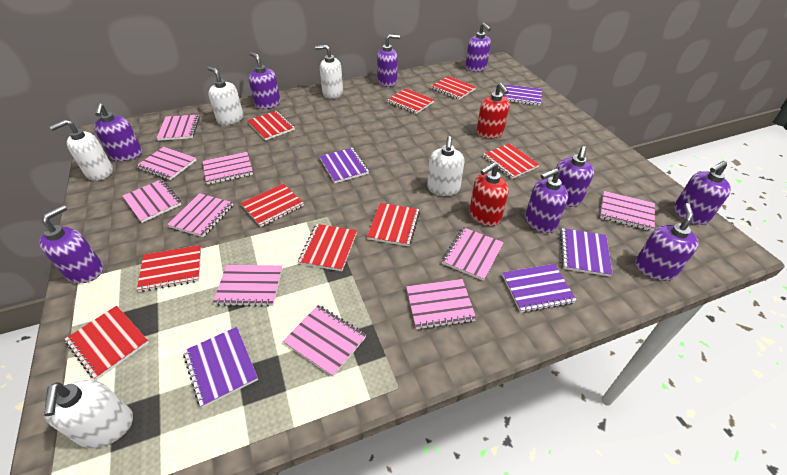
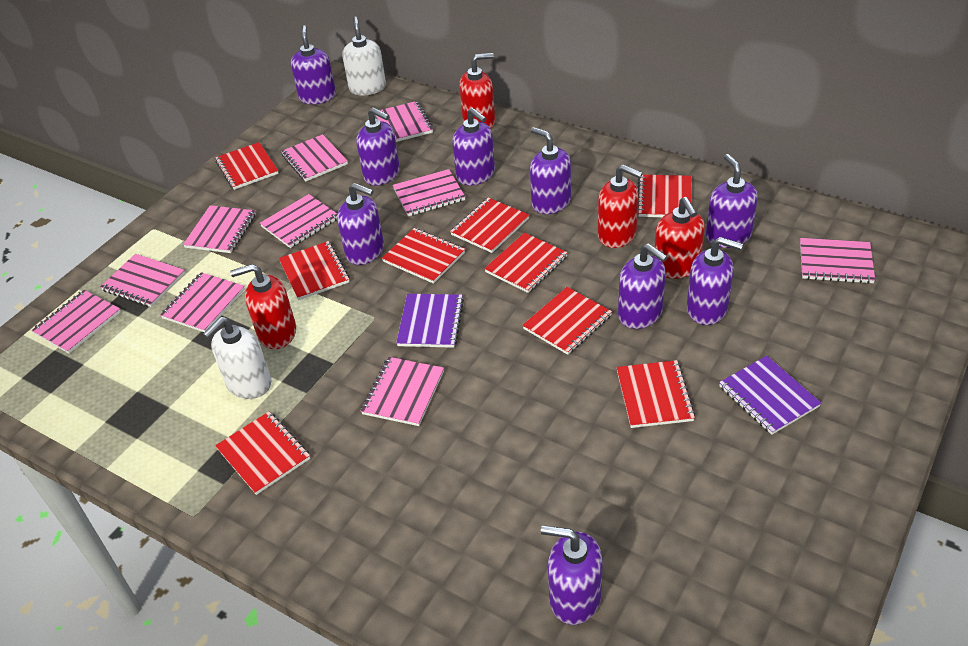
purple notebook: 5 -> 2
red soap dispenser: 2 -> 4
white soap dispenser: 5 -> 2

